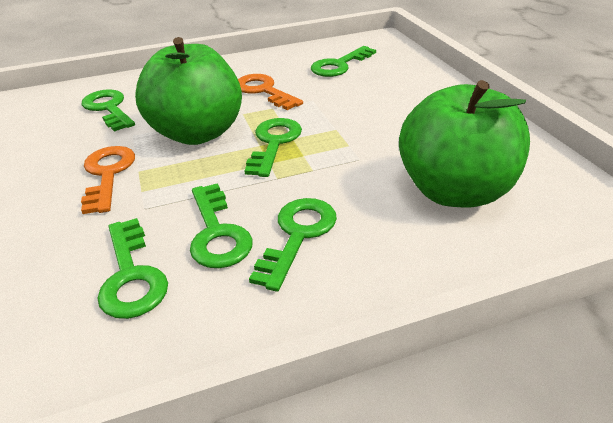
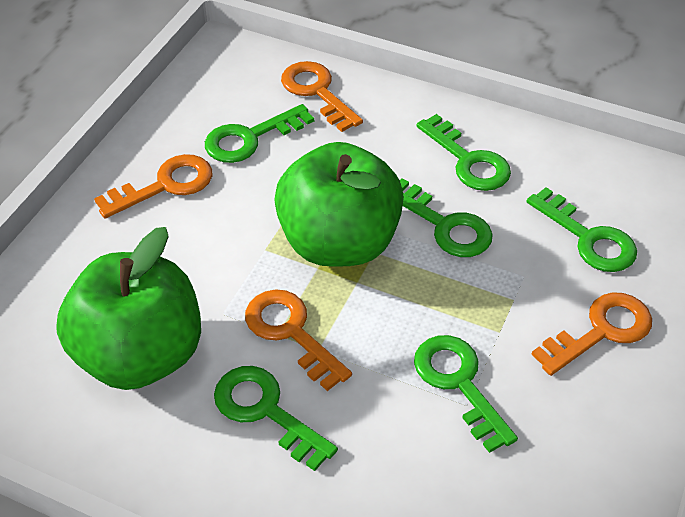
orange key: 2 -> 4

